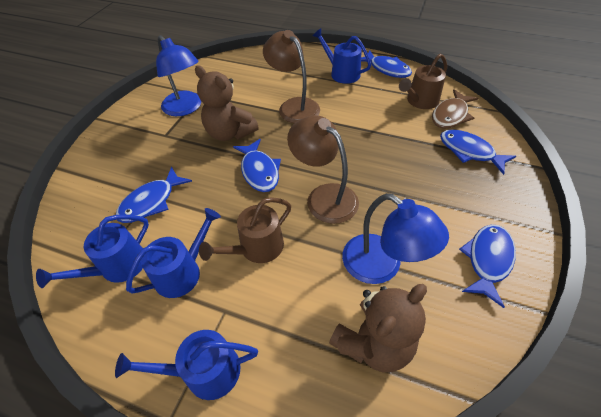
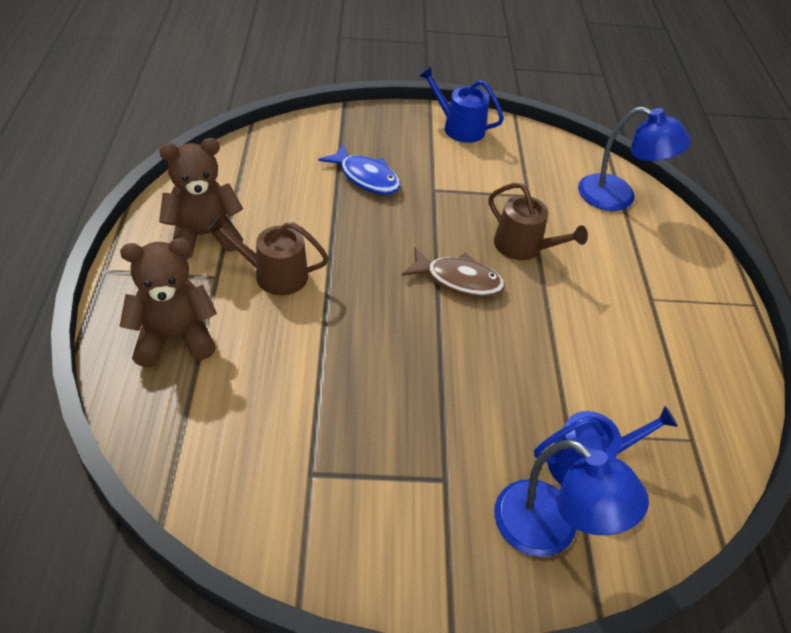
blue fish: 5 -> 1
blue watering can: 4 -> 2
brown lamp: 2 -> 0

